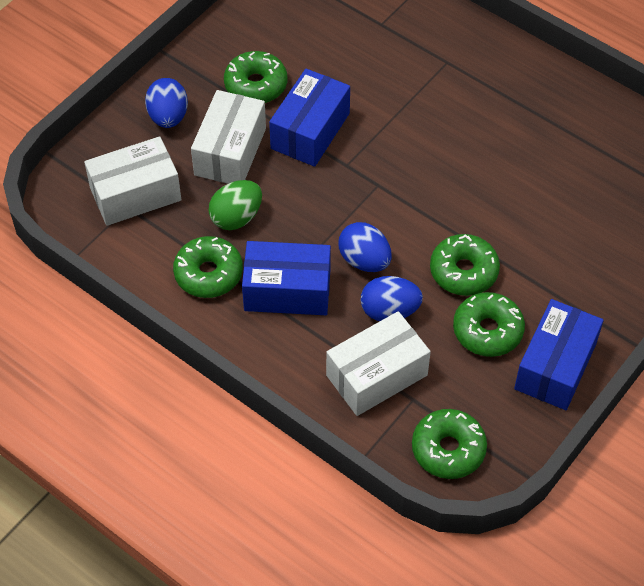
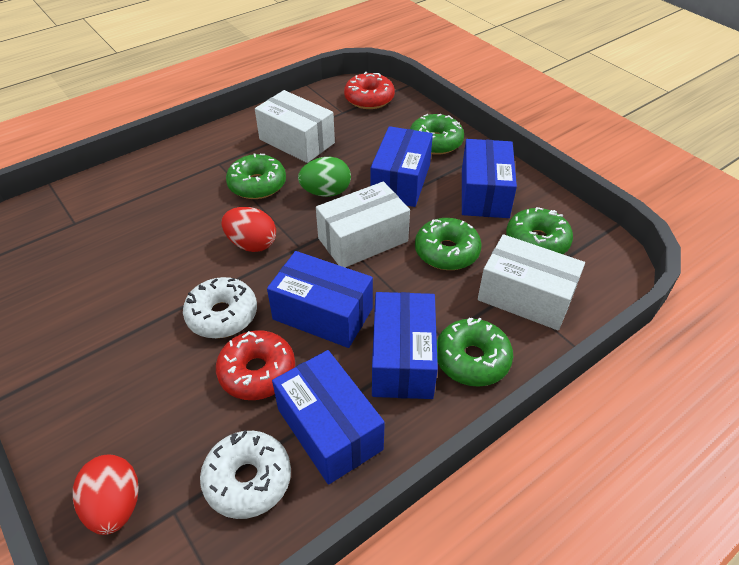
blue box: 3 -> 5
blue egg: 3 -> 0
red donut: 0 -> 2
red egg: 0 -> 2
white donut: 0 -> 2

